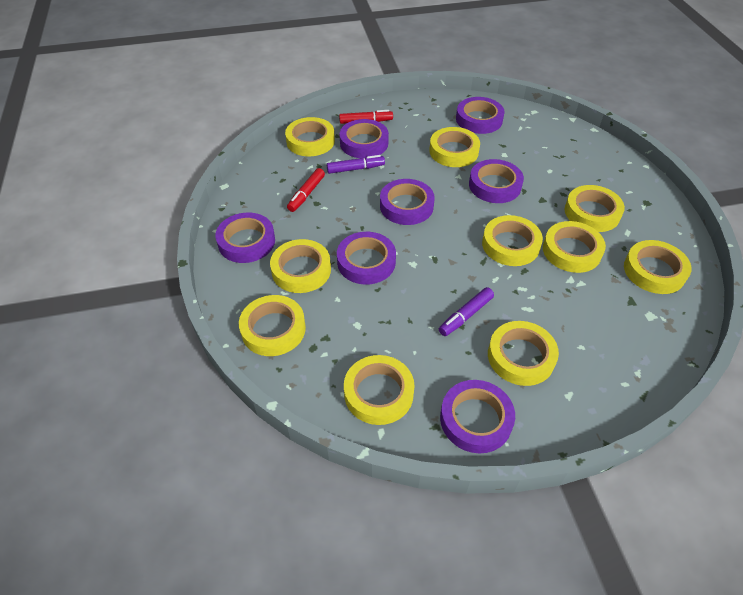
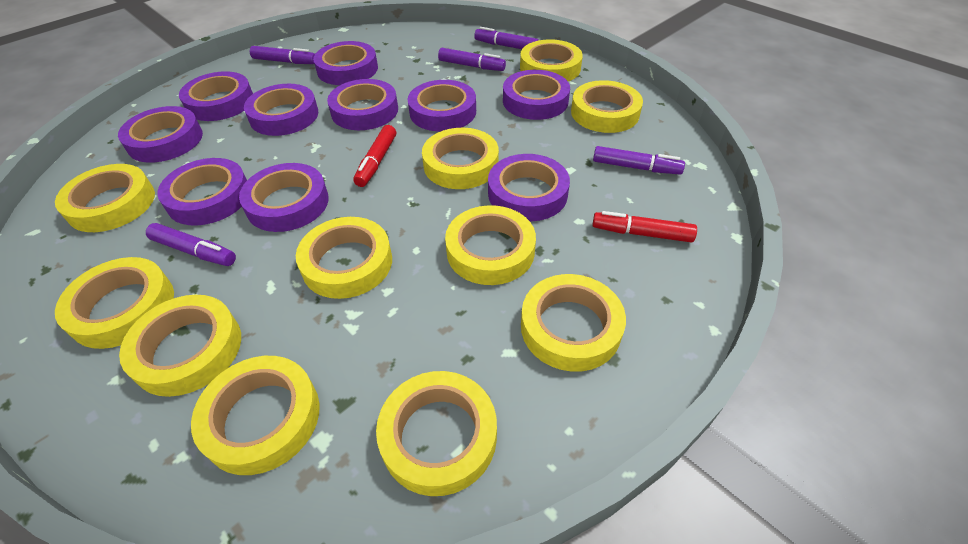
purple marker: 2 -> 5
purple tape: 7 -> 10
yellow tape: 10 -> 11

